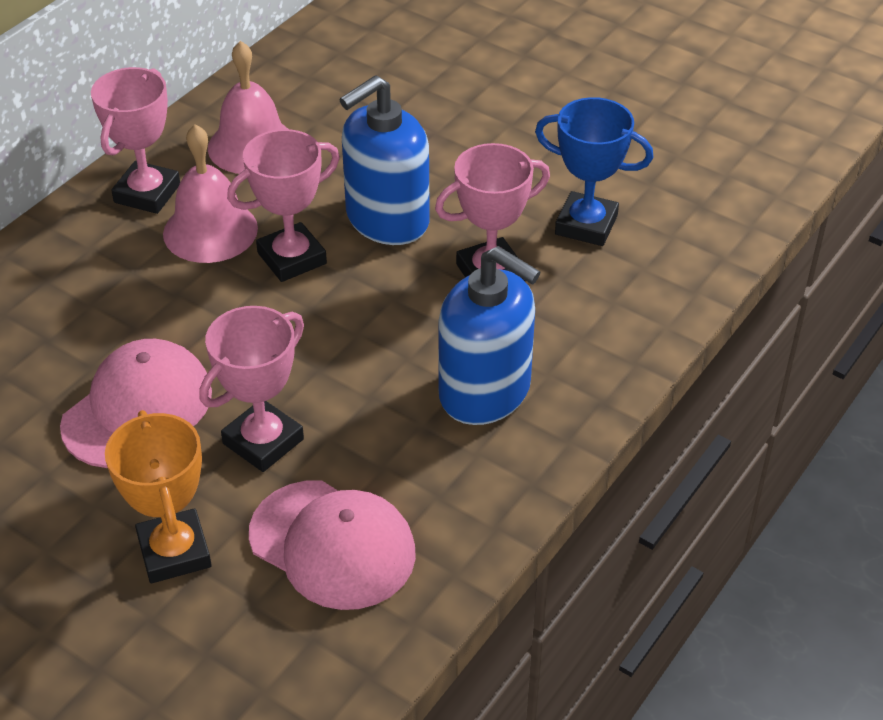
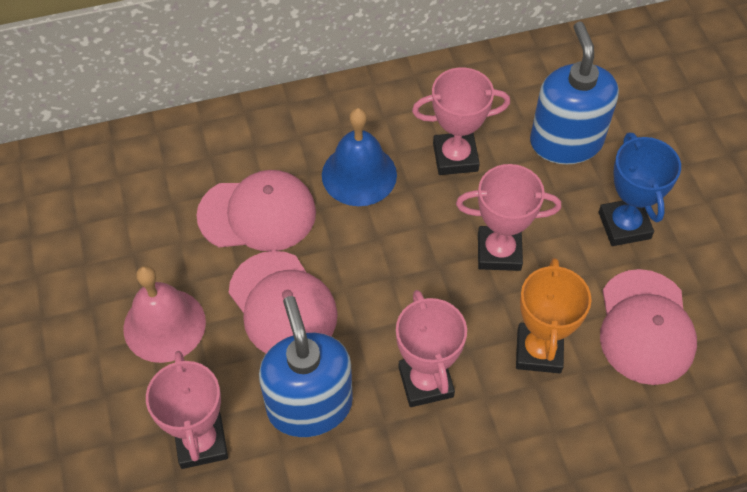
blue bell: 0 -> 1
pink bell: 2 -> 1
pink cap: 2 -> 3

